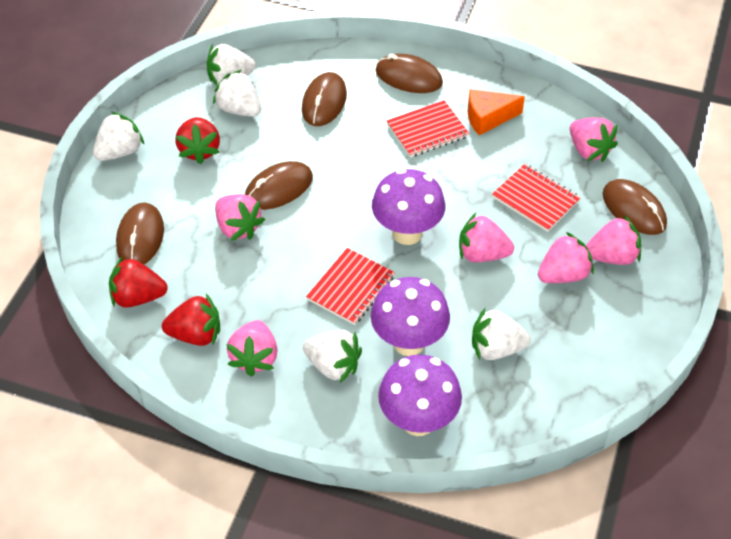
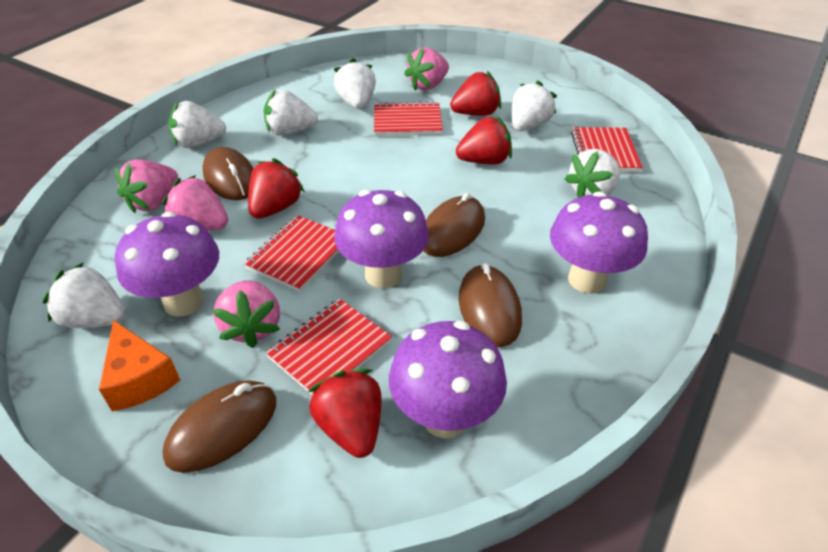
brown mouse: 5 -> 4
pink strawberry: 6 -> 4
purple mushroom: 3 -> 4
red notebook: 3 -> 4
red strawberry: 3 -> 4
white strawberry: 5 -> 6

